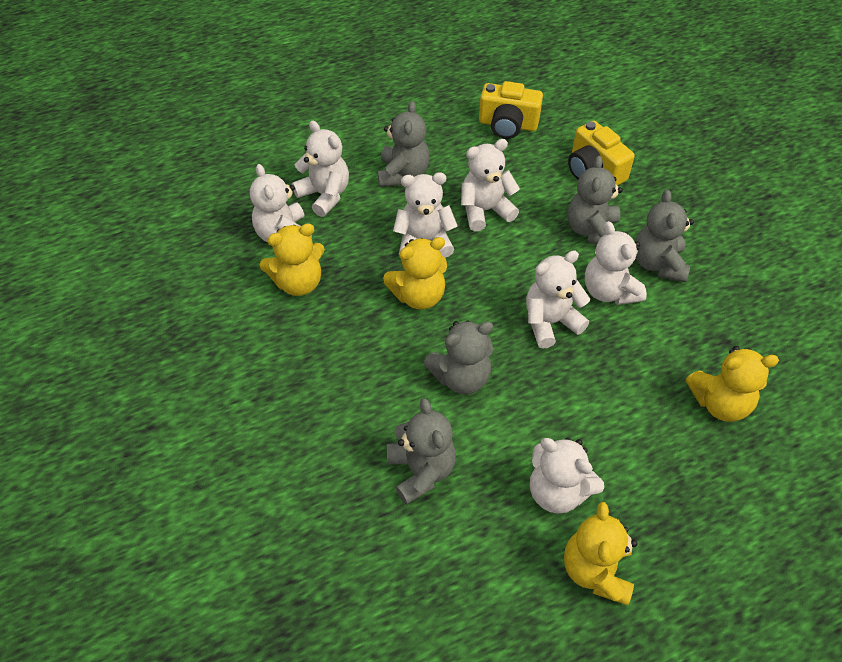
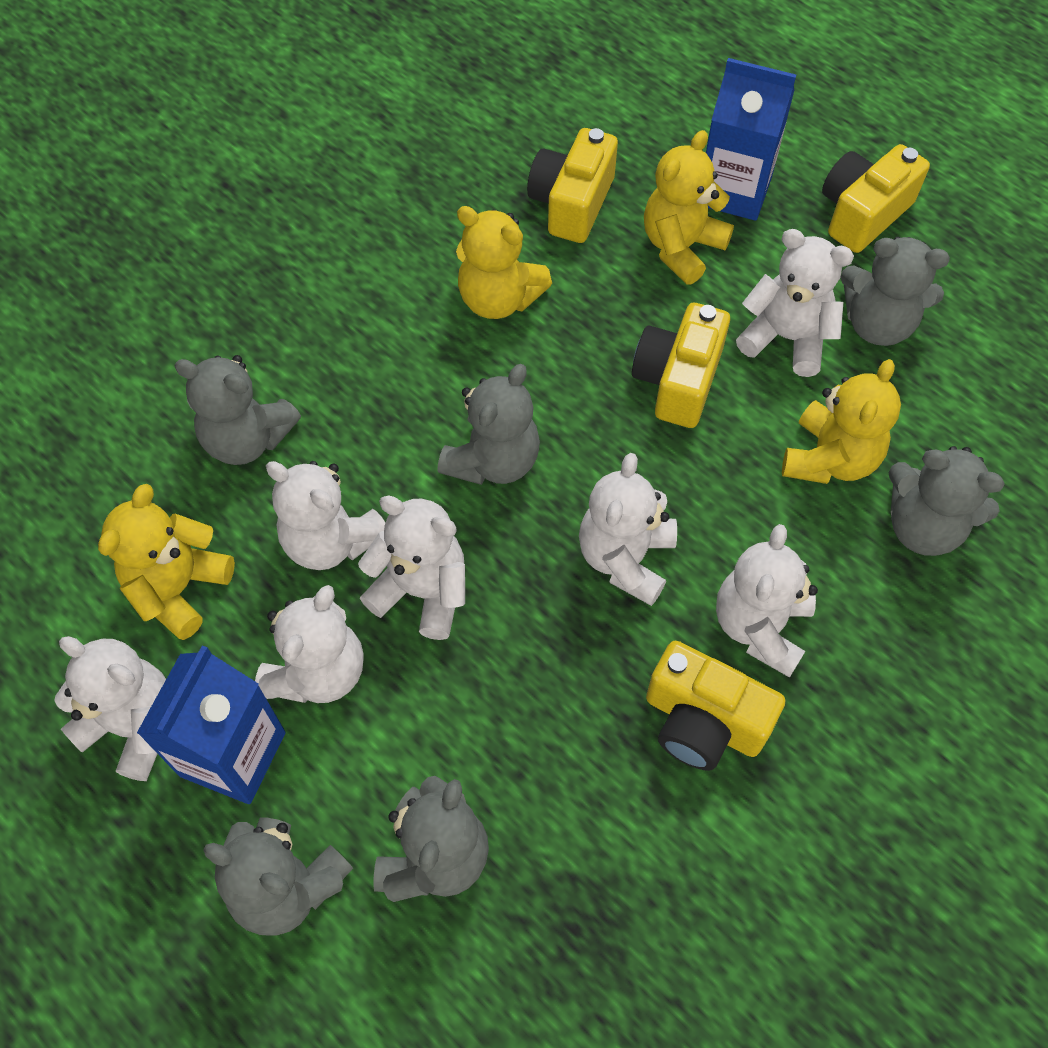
blue carton: 0 -> 2
grey teddy bear: 5 -> 6
yellow camera: 2 -> 4

